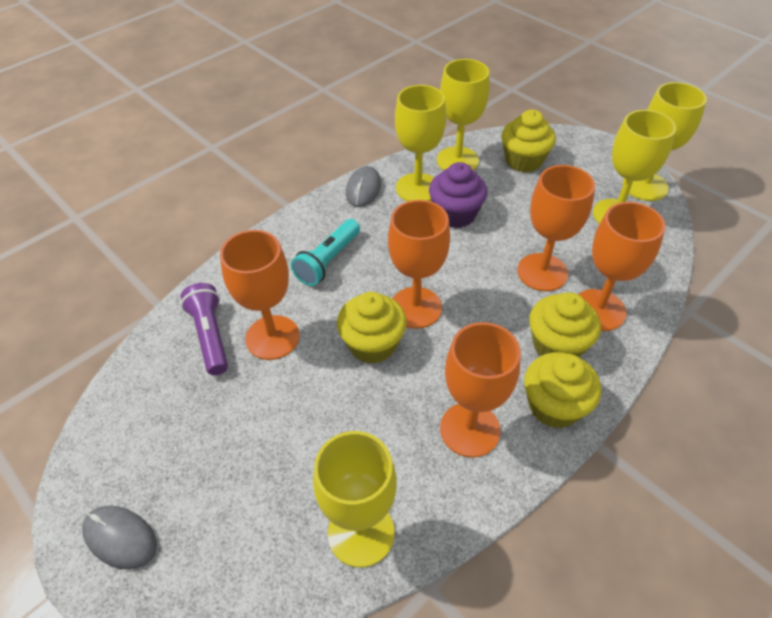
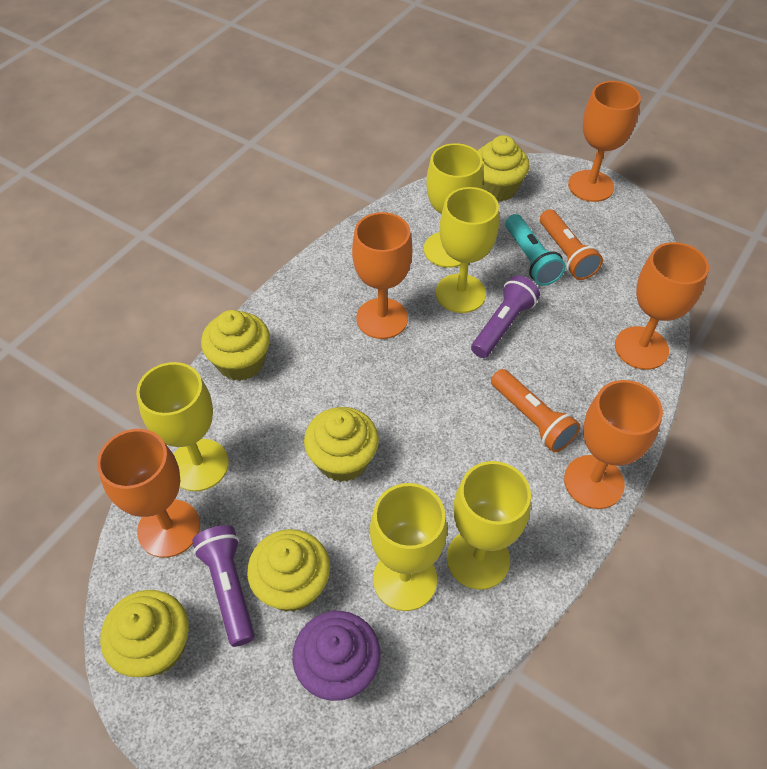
grey mouse: 2 -> 0
orange flashlight: 0 -> 2
purple flashlight: 1 -> 2
yellow cupcake: 4 -> 5

